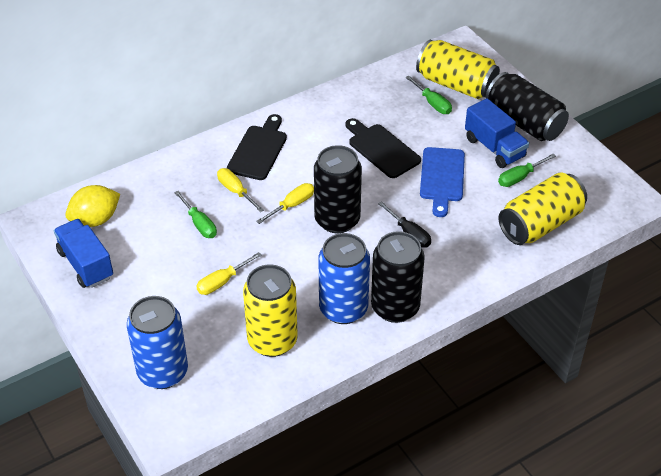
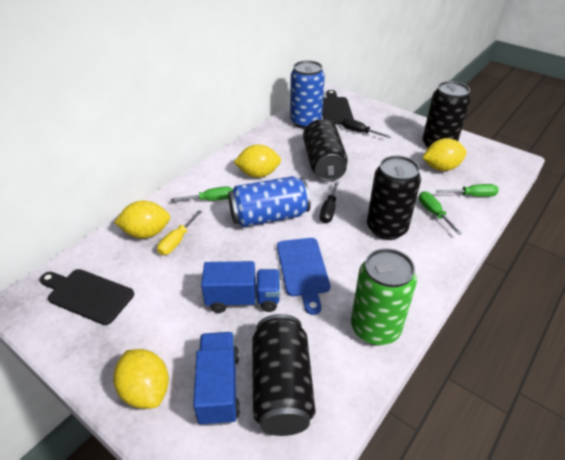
black can: 3 -> 4
black screwdriver: 1 -> 2
green can: 0 -> 1
yellow can: 3 -> 0
yellow lemon: 1 -> 4
yellow screwdriver: 3 -> 1

